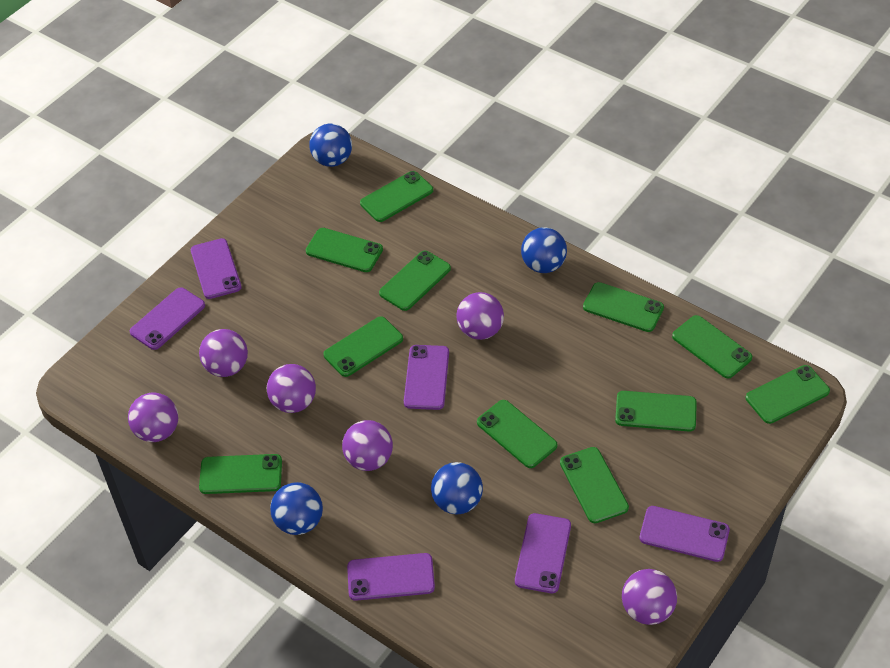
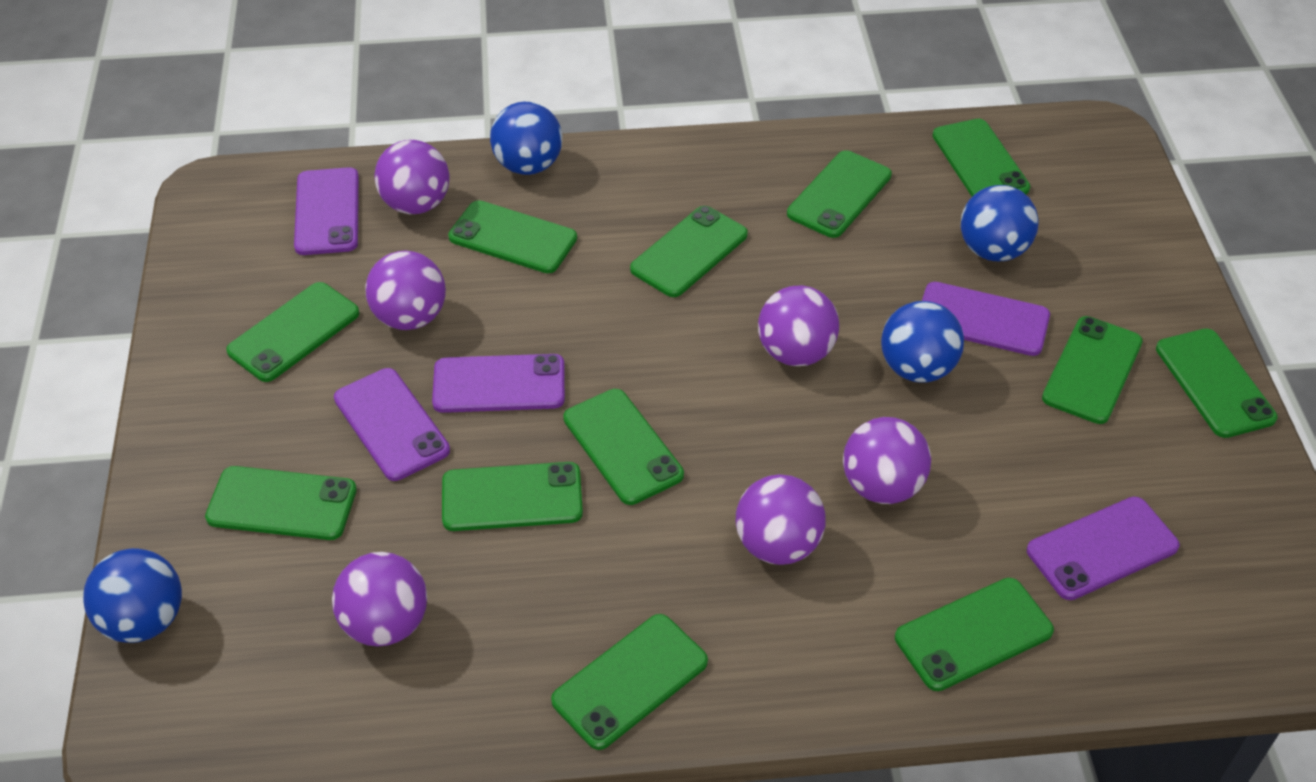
green phone: 11 -> 12
purple phone: 6 -> 5

